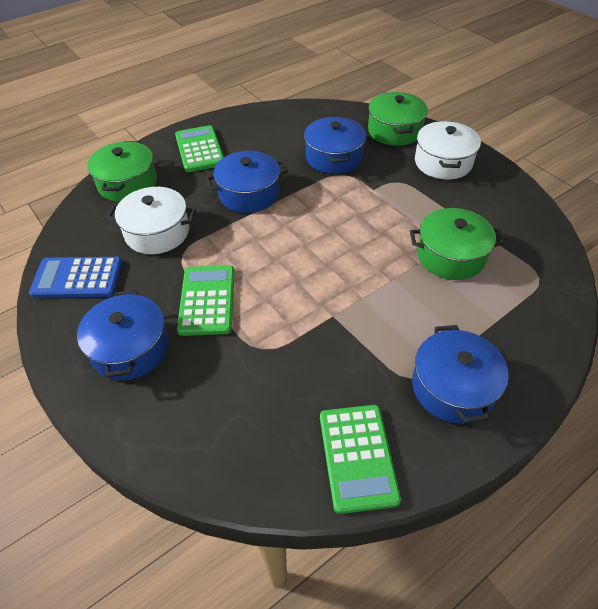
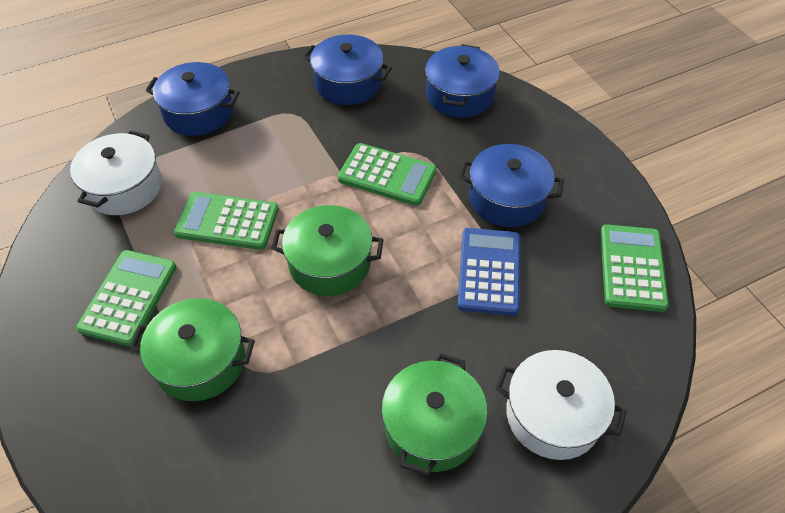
green calculator: 3 -> 4

